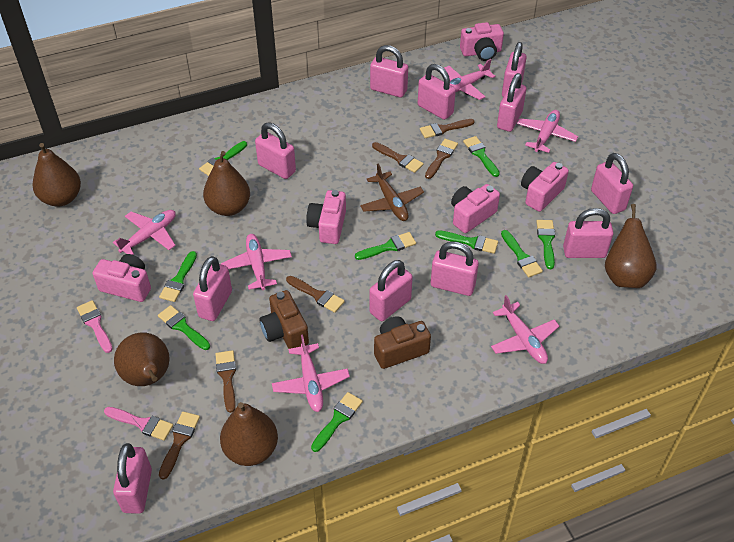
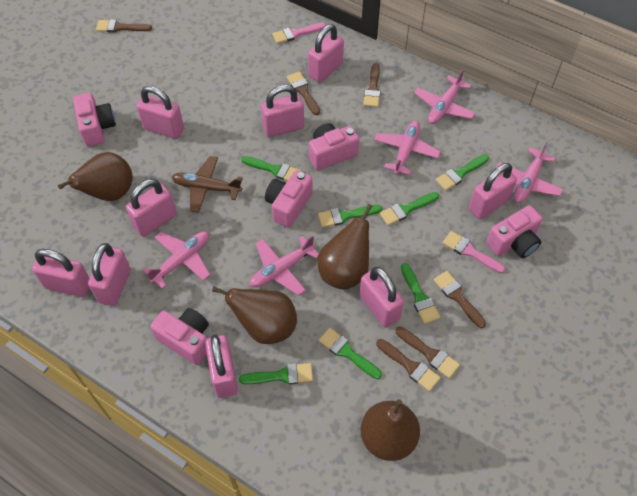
brown camera: 2 -> 0
brown pear: 5 -> 4
green brush: 9 -> 7
pink padlock: 11 -> 9
pink plane: 6 -> 5

